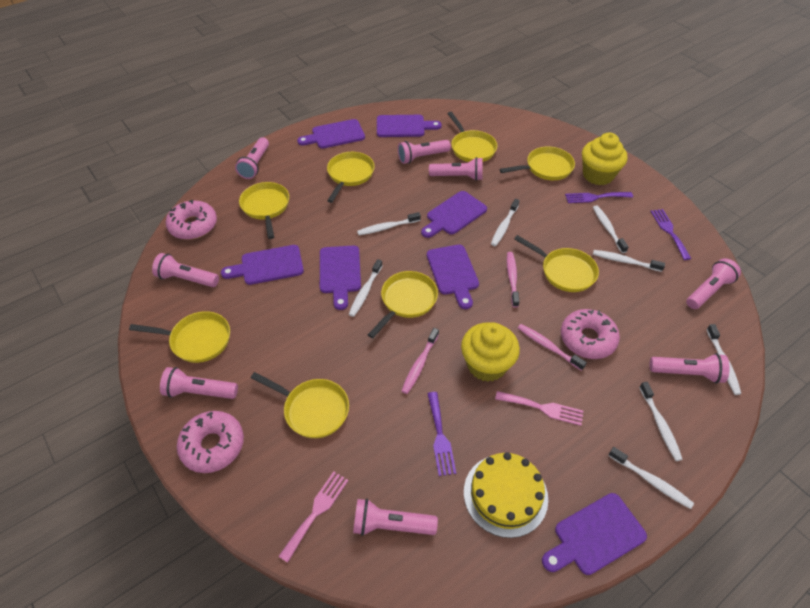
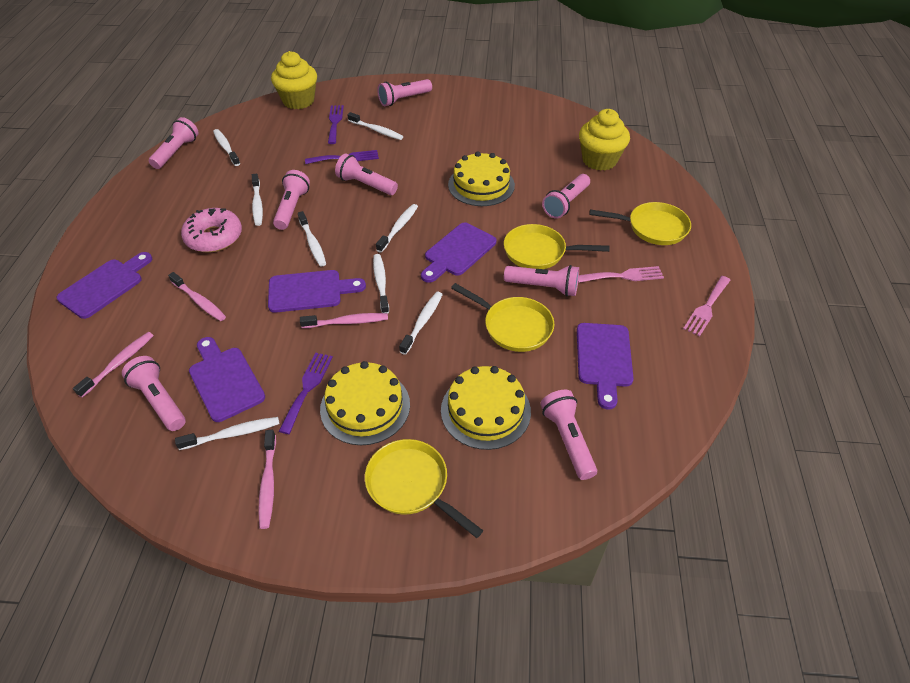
pink donut: 3 -> 1
pink toothbrush: 3 -> 4
purple cutting board: 7 -> 5
yellow cake: 1 -> 3
yellow pan: 8 -> 4

